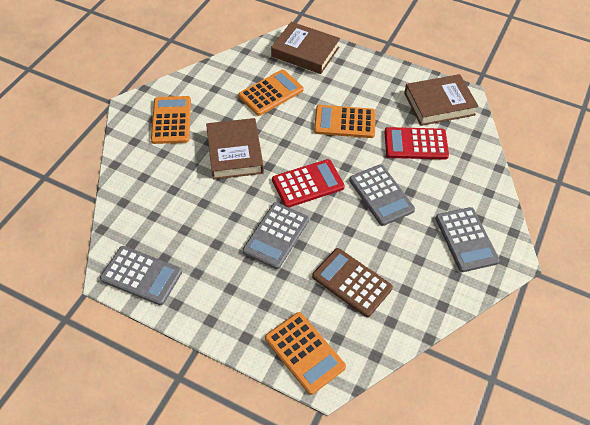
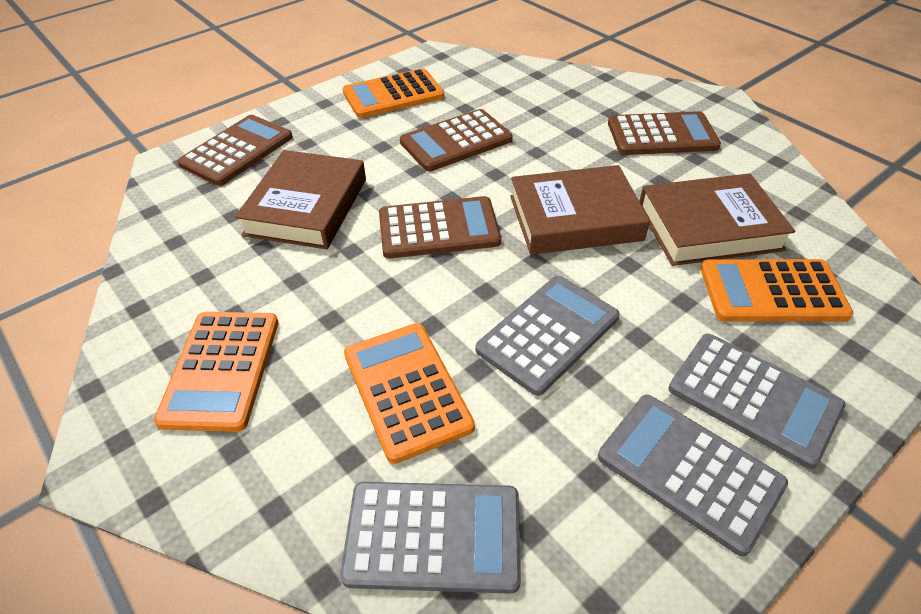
brown calculator: 1 -> 4
red calculator: 2 -> 0

